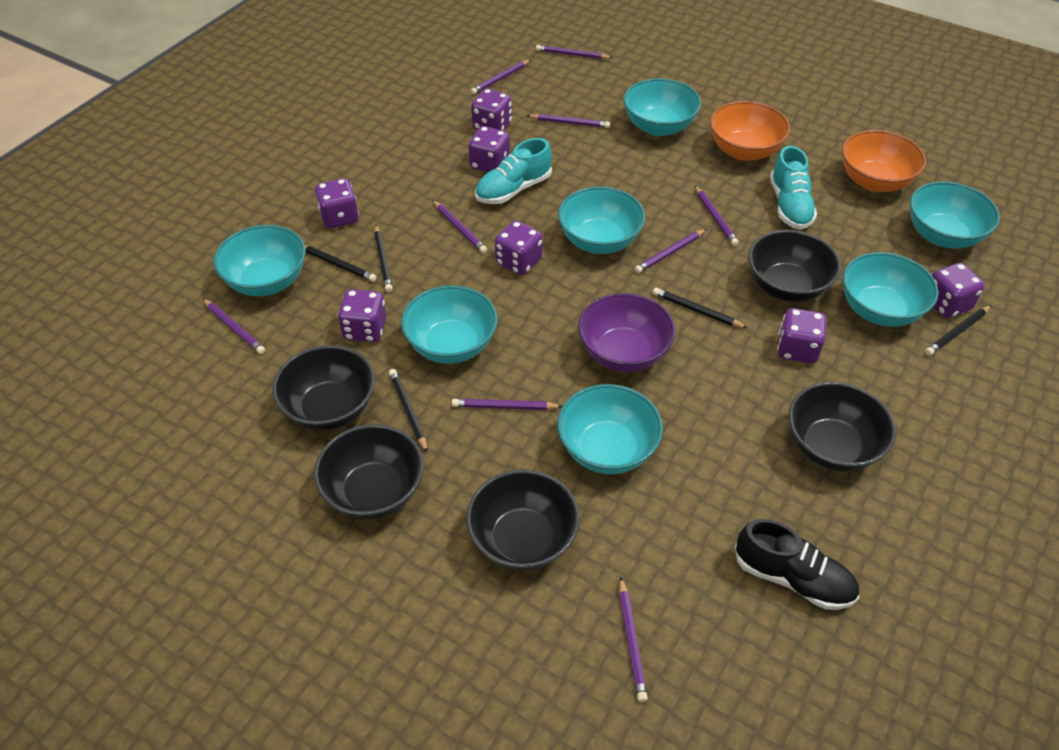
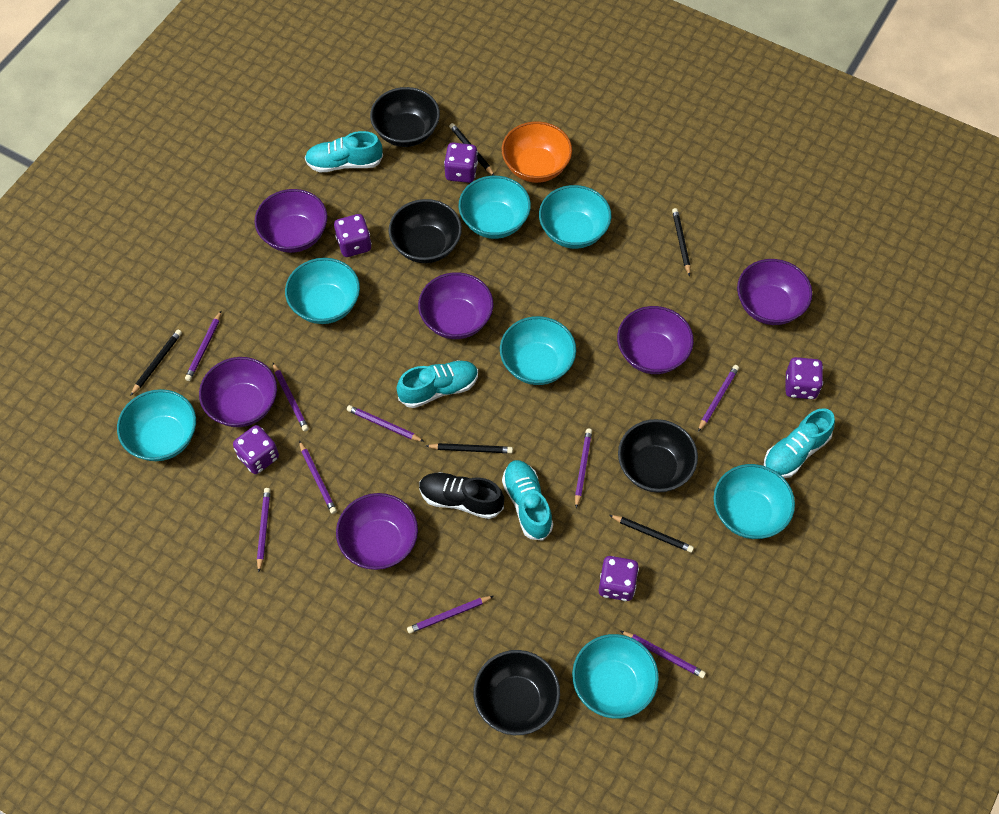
black bowl: 5 -> 4
orange bowl: 2 -> 1
purple bowl: 1 -> 6
purple dice: 7 -> 5
turquoise shoe: 2 -> 4

